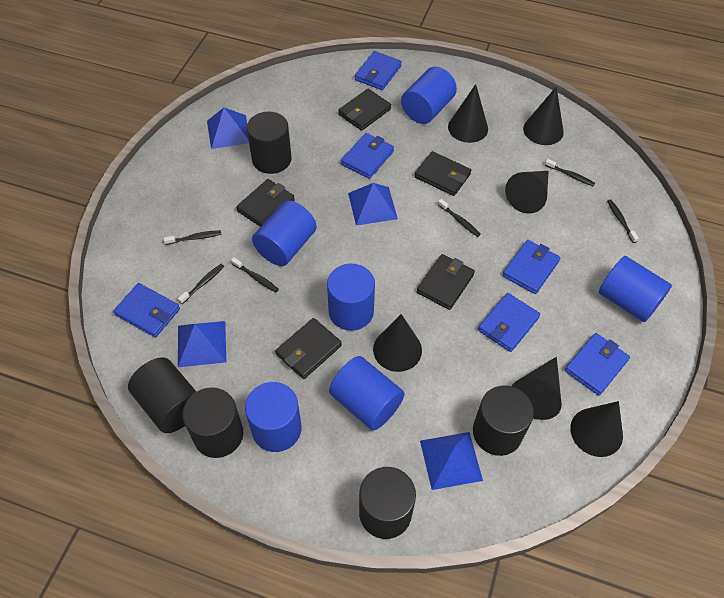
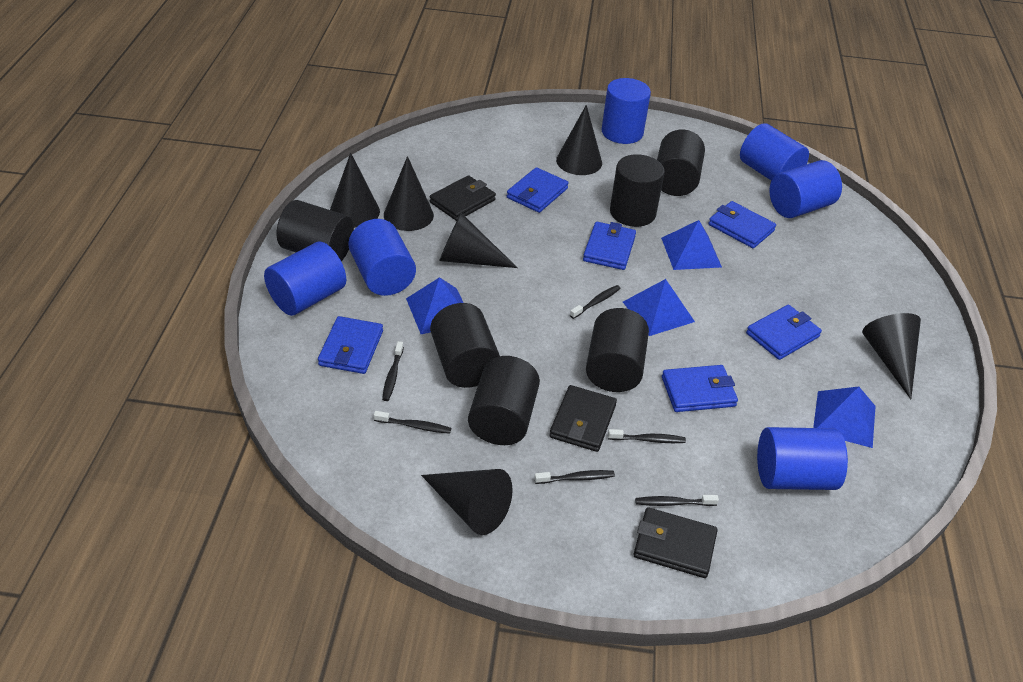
black cylinder: 5 -> 6
black wallet: 5 -> 3

